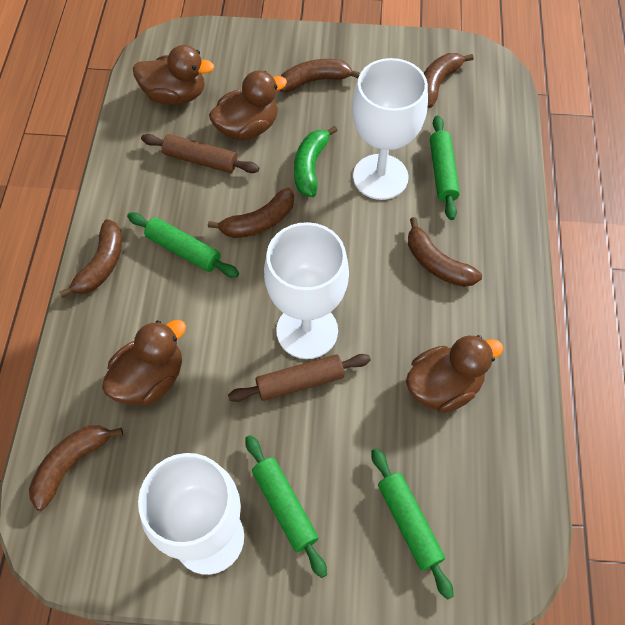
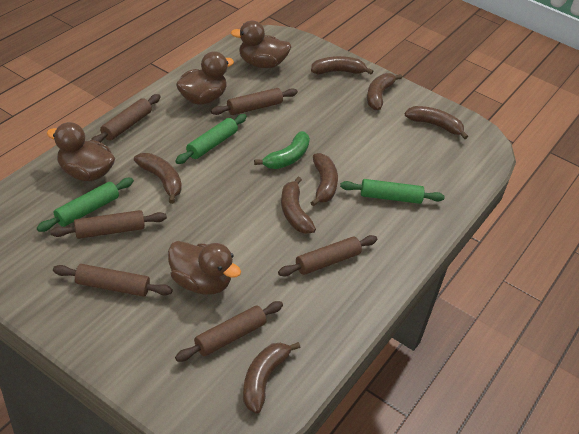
brown banana: 6 -> 7
brown rolling pin: 2 -> 6
green rolling pin: 4 -> 3
white goblet: 3 -> 0

